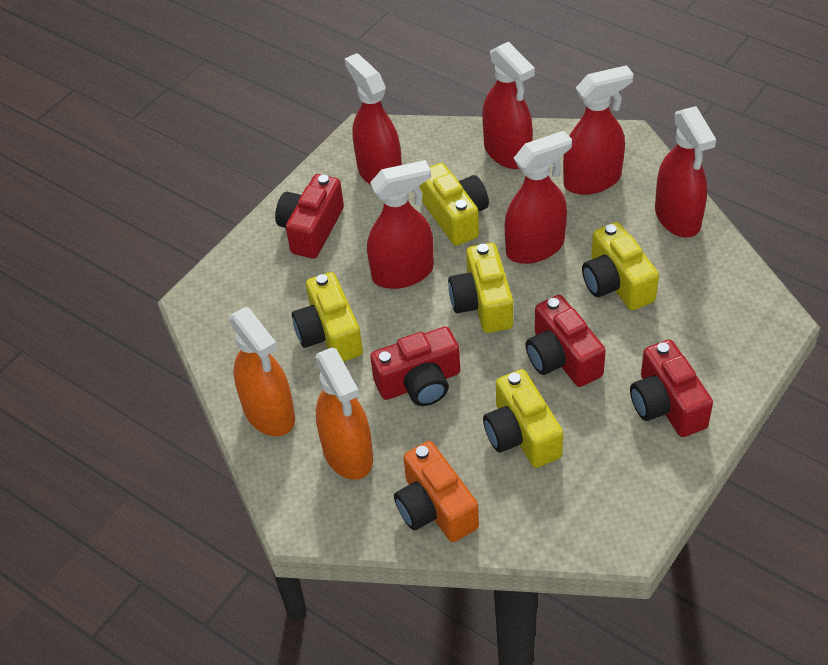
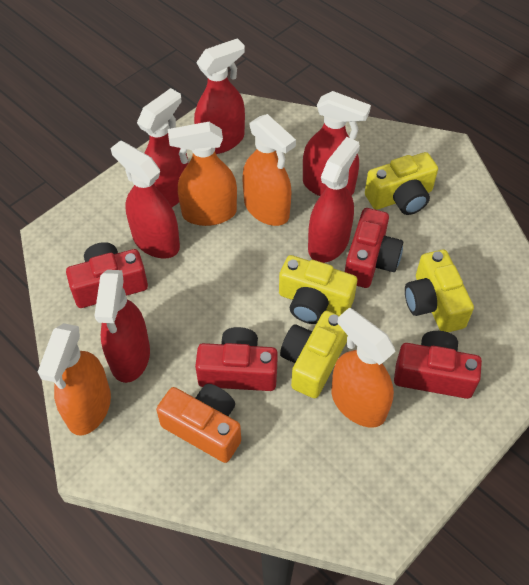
orange spray bottle: 2 -> 4
yellow camera: 5 -> 4

